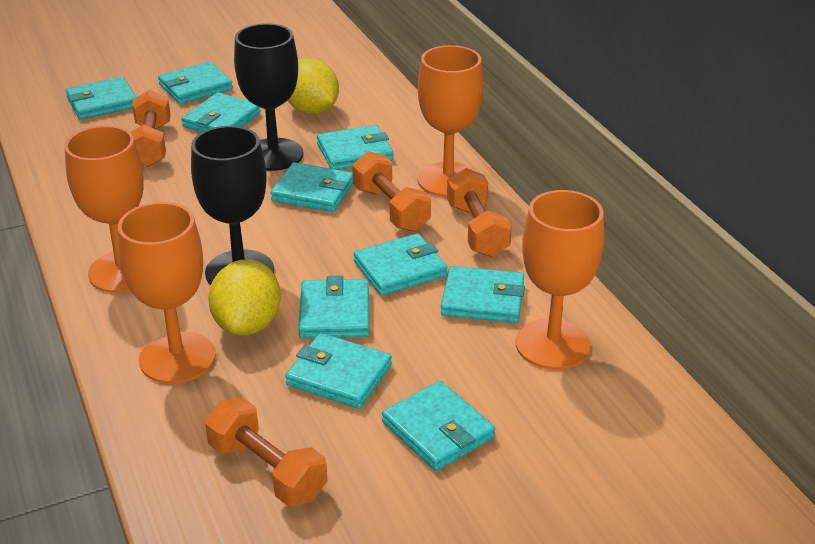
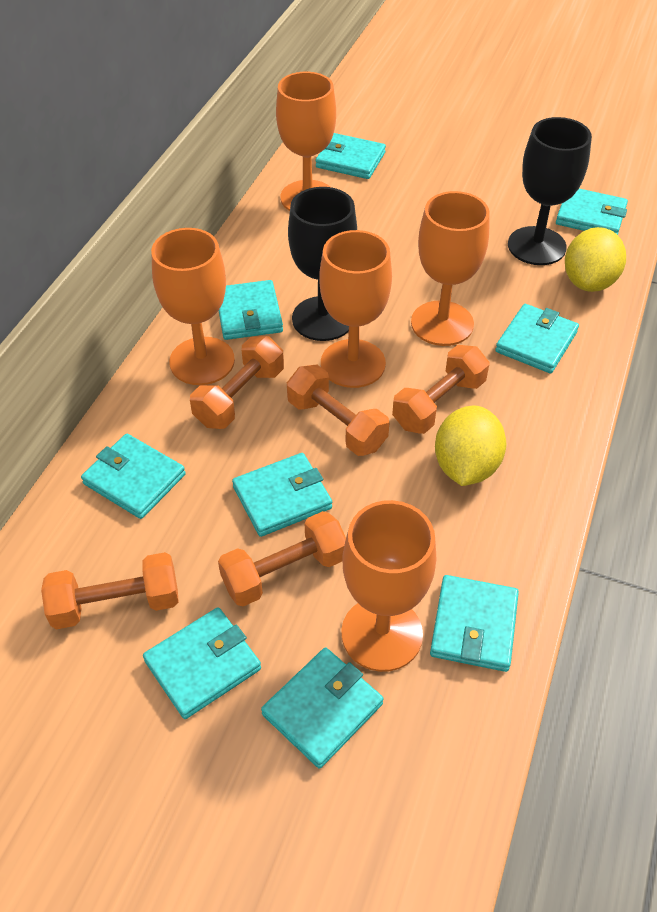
orange dumbbell: 4 -> 5
orange goblet: 4 -> 5
turquoise wallet: 10 -> 9

